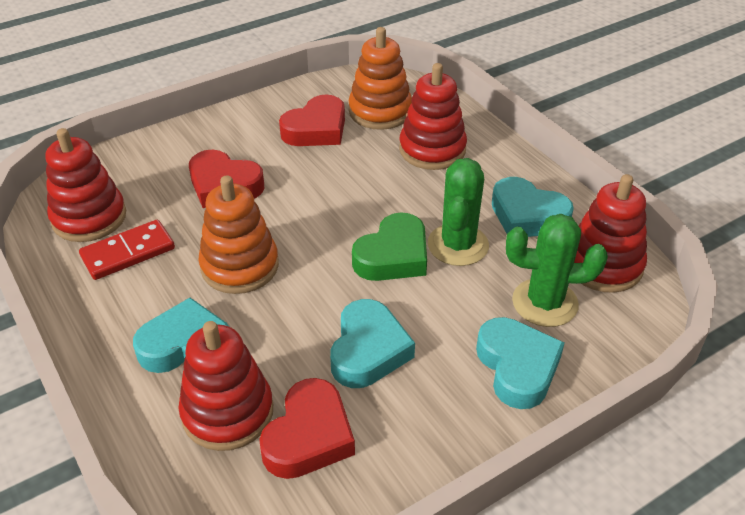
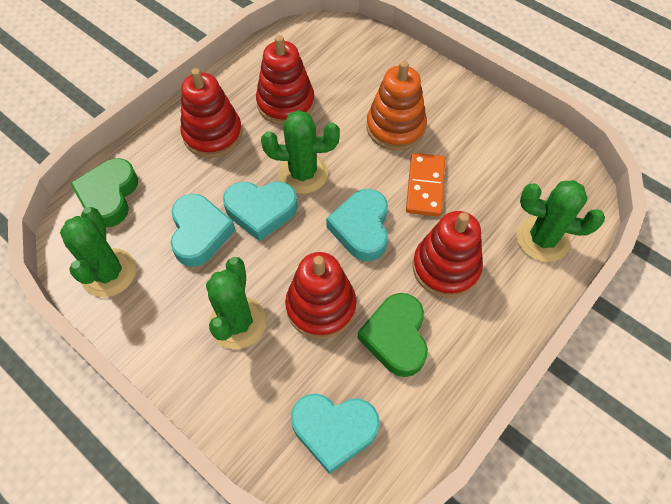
green cactus: 2 -> 4
green heart: 1 -> 2
orange domino: 0 -> 1
orange stacking toy: 2 -> 1
red domino: 1 -> 0
red heart: 3 -> 0

